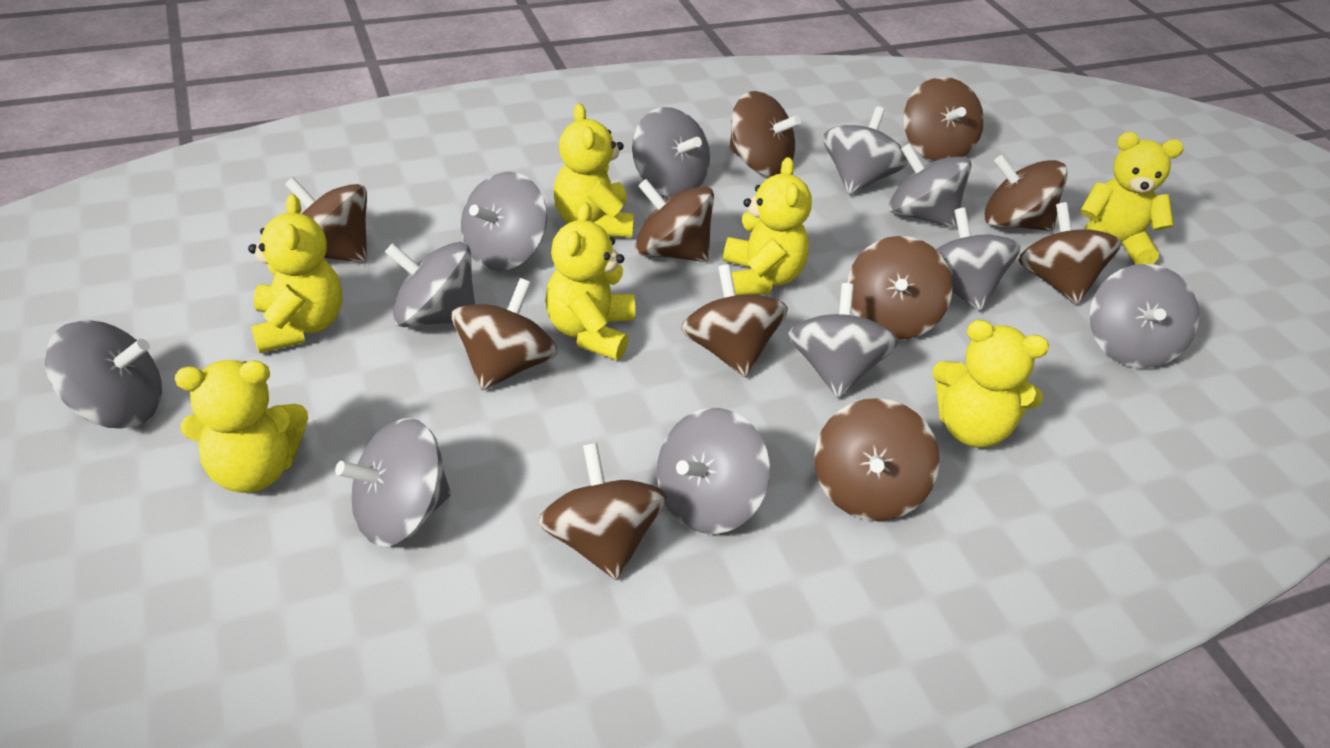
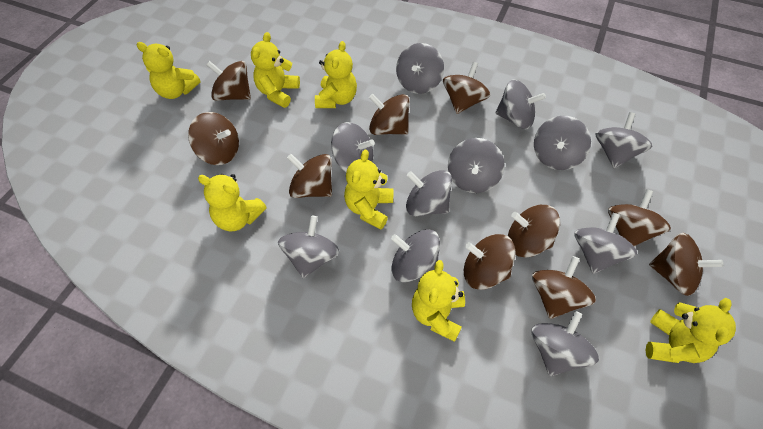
brown spinning top: 11 -> 10

